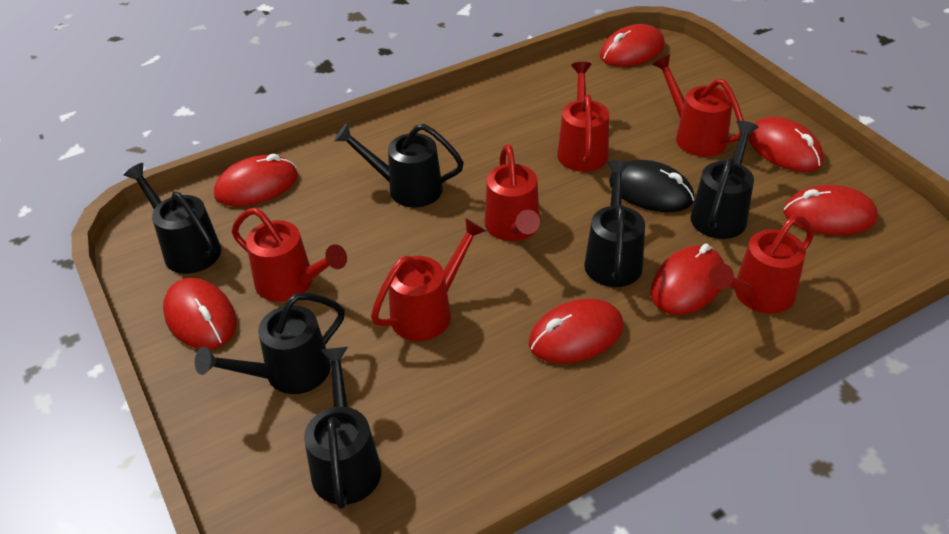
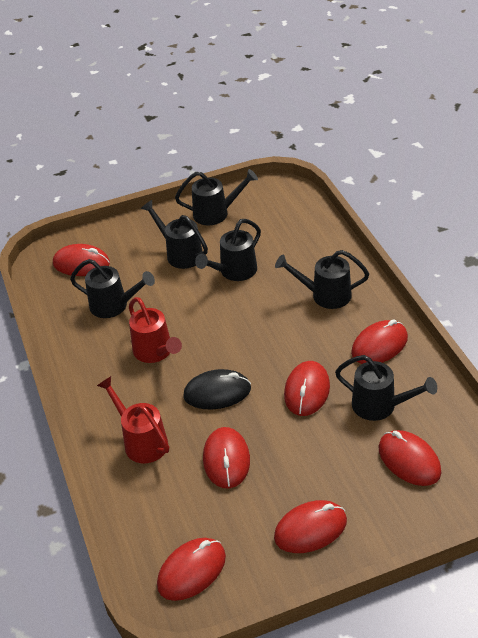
red watering can: 6 -> 2

